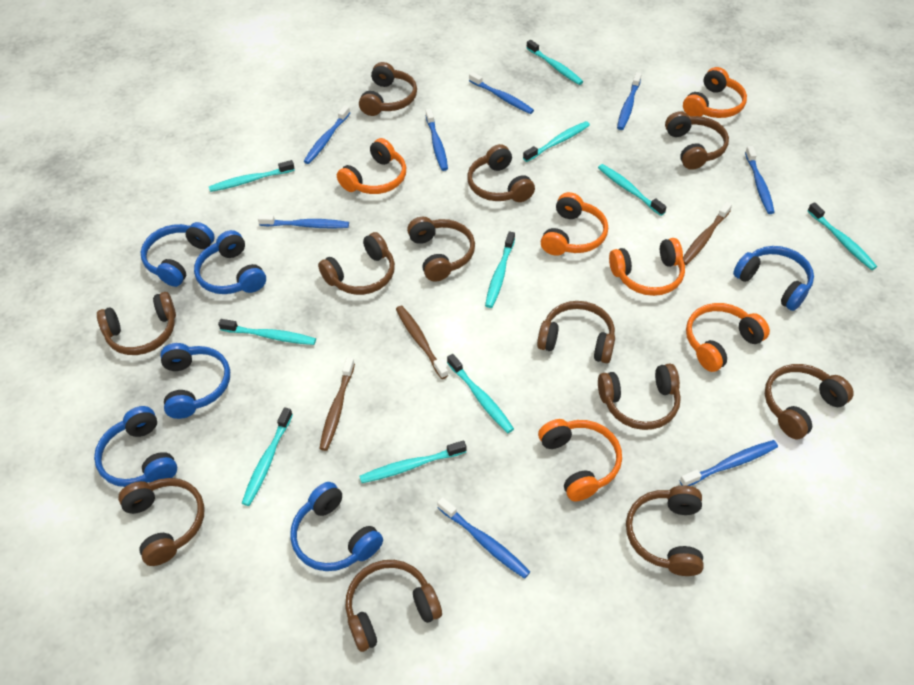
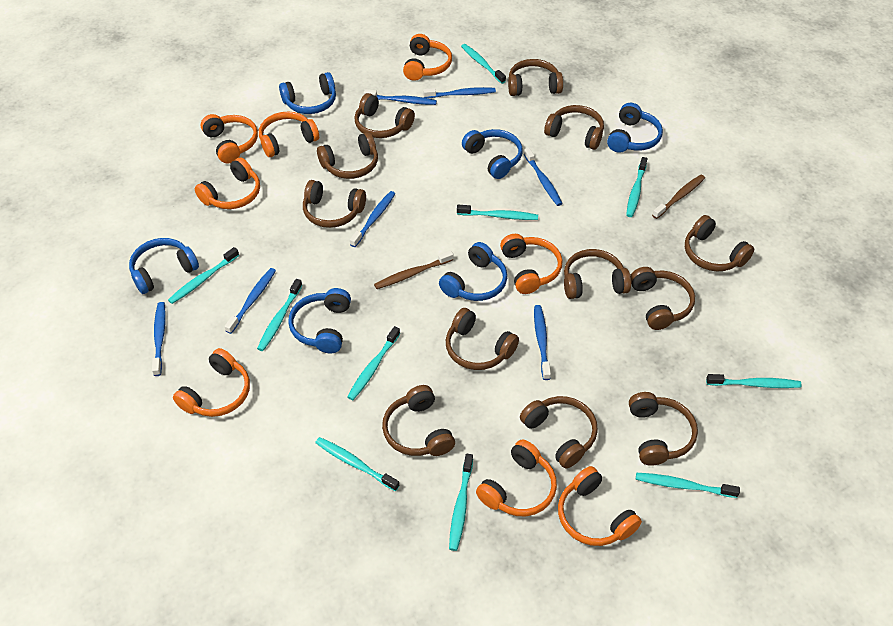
blue toothbrush: 8 -> 7
brown toothbrush: 3 -> 2
orange headphones: 6 -> 8

